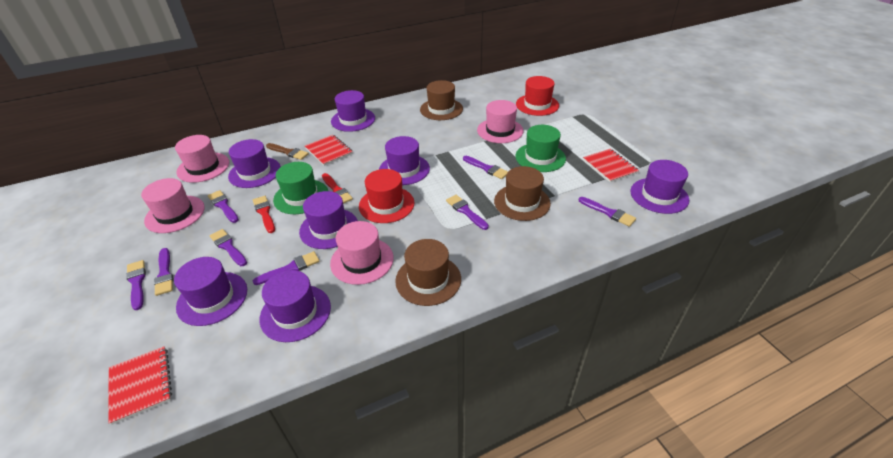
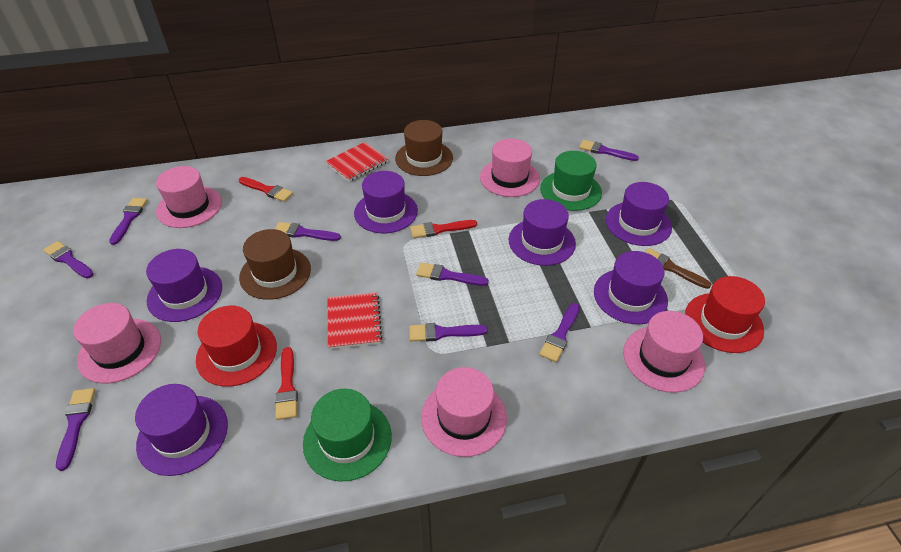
brown hat: 3 -> 2
pink hat: 4 -> 5
purple hat: 7 -> 6
red brush: 2 -> 3
red notebook: 3 -> 2

